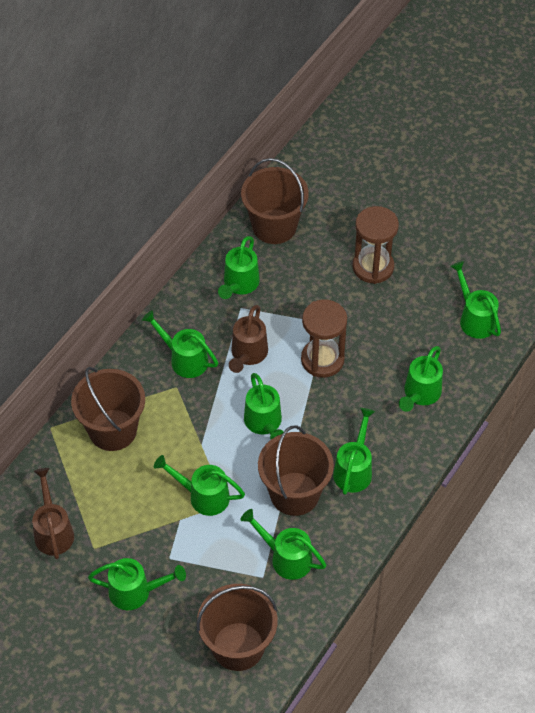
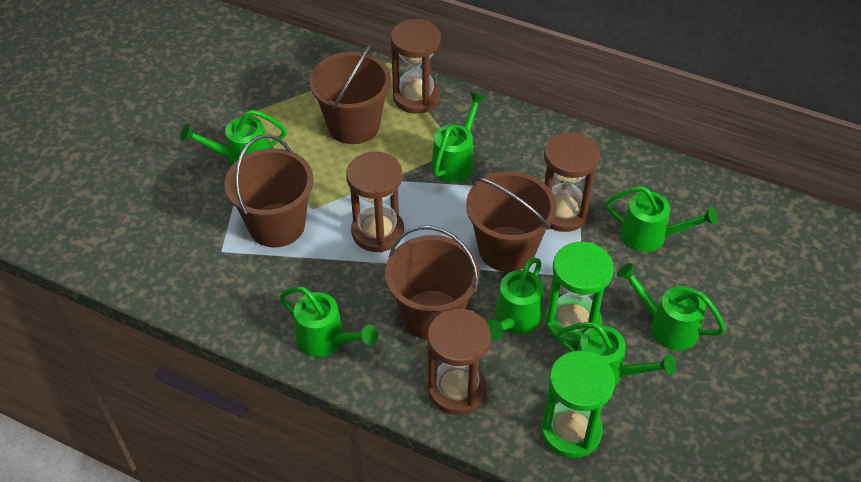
brown hourglass: 2 -> 4
brown watering can: 2 -> 0
green hourglass: 0 -> 2
green watering can: 9 -> 7

